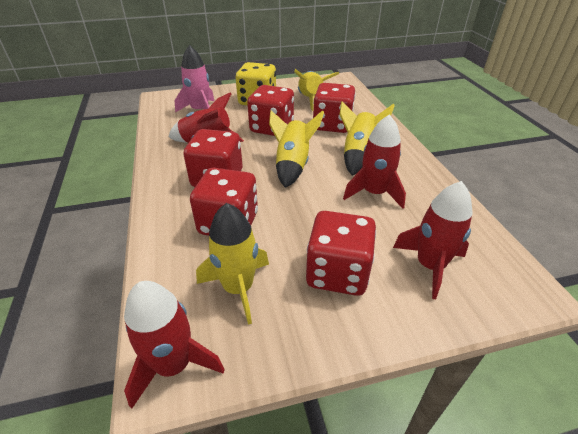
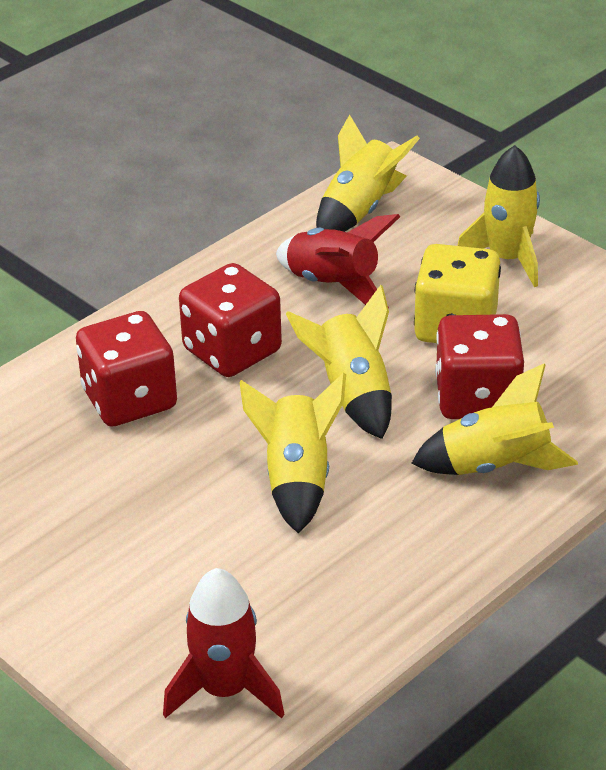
pink rocket: 1 -> 0
red dice: 5 -> 3
red rocket: 4 -> 2
yellow rocket: 4 -> 5

